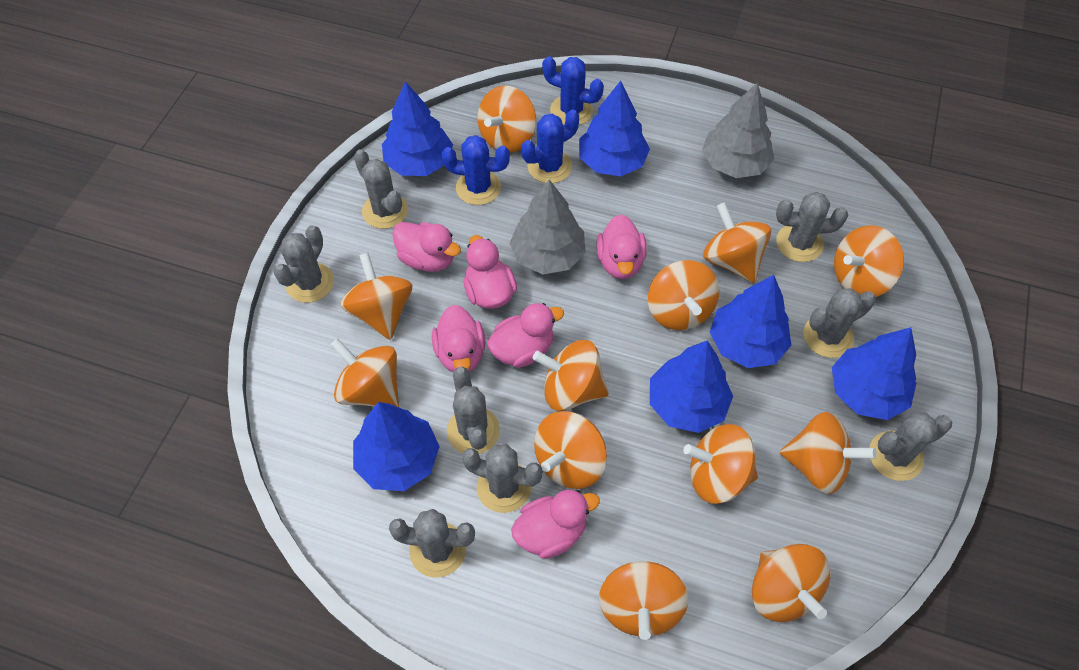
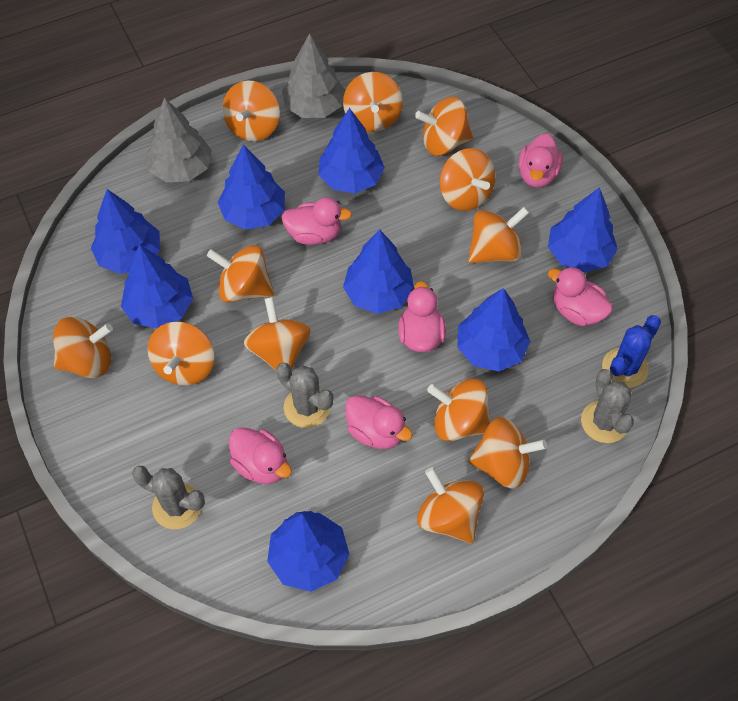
blue cactus: 3 -> 1
blue tree: 6 -> 8
grey cactus: 8 -> 3

